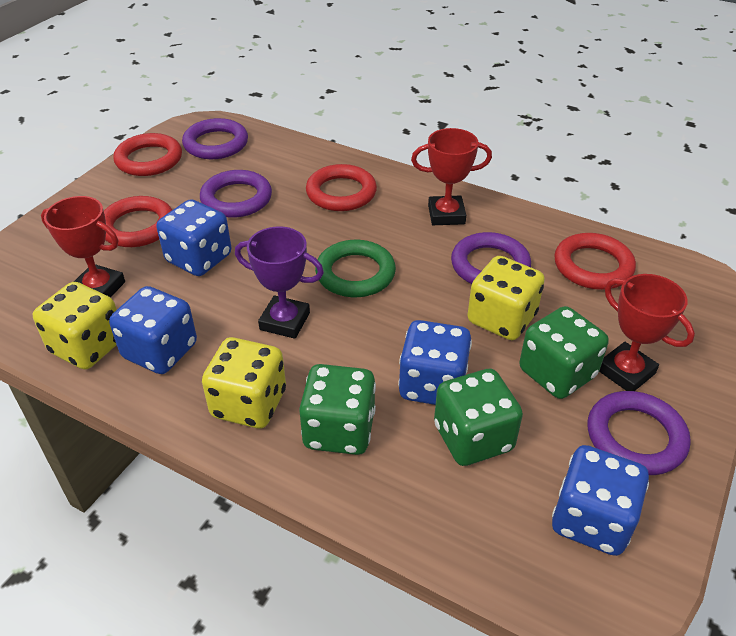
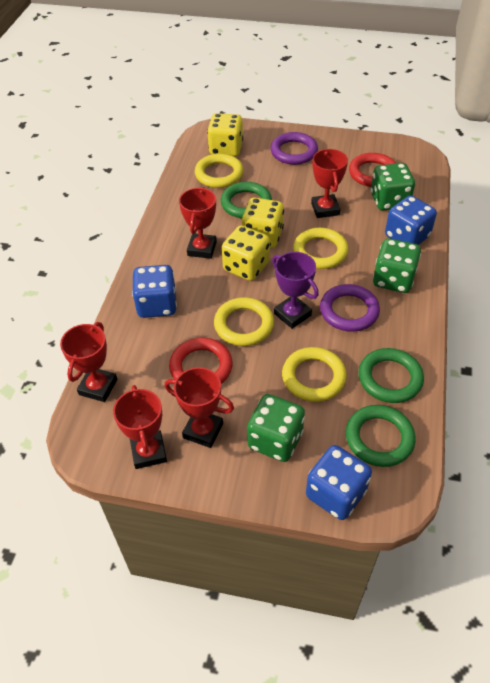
blue dice: 4 -> 3
green ring: 1 -> 3
purple ring: 4 -> 2
red ring: 4 -> 2
red trophy: 3 -> 5
yellow ring: 0 -> 4

